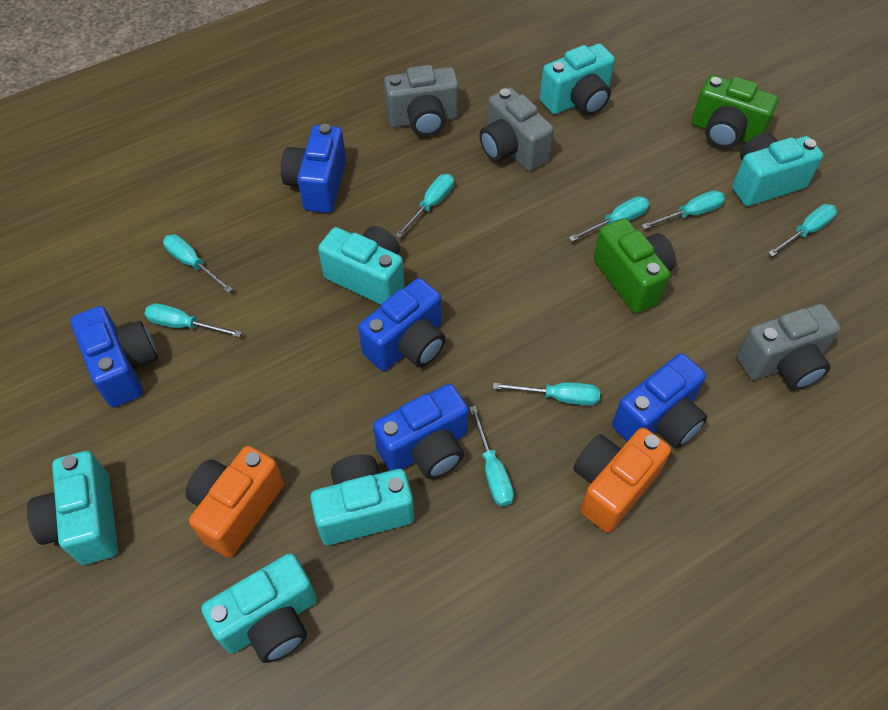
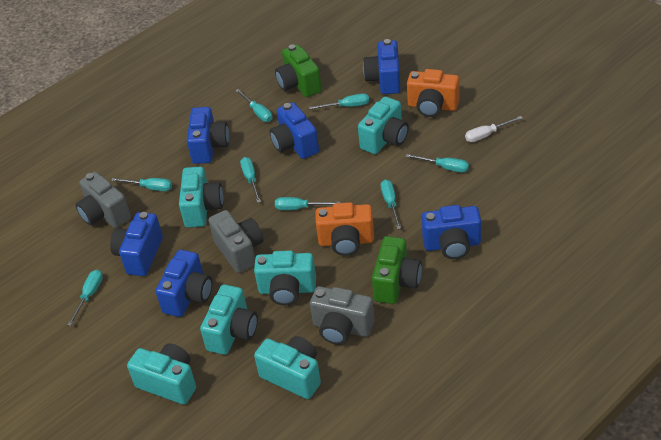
blue camera: 5 -> 6
white screwdriver: 0 -> 1

